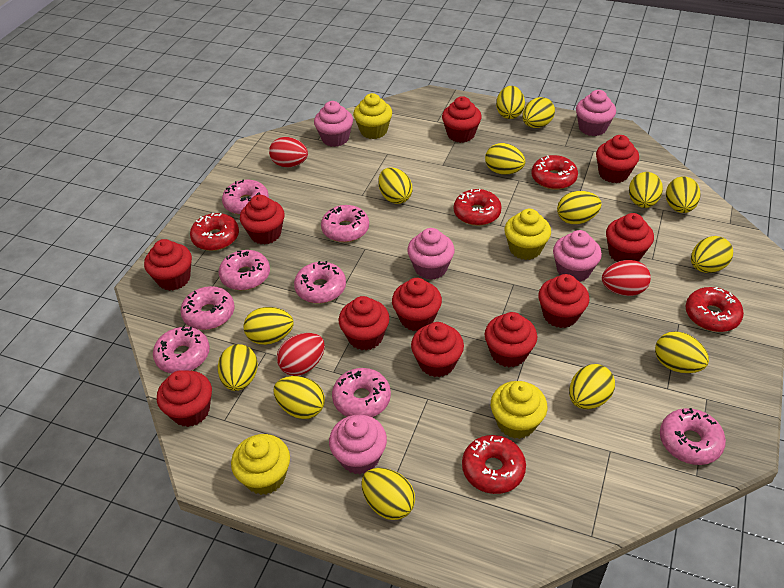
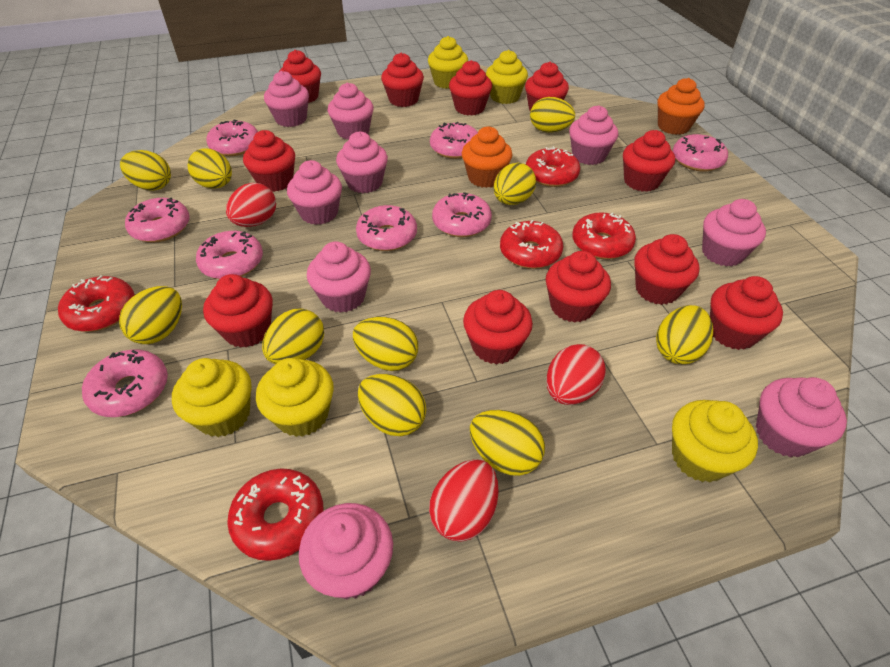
orange cupcake: 0 -> 2
pink cupcake: 5 -> 9
yellow cupcake: 4 -> 5
yellow egg: 14 -> 10

